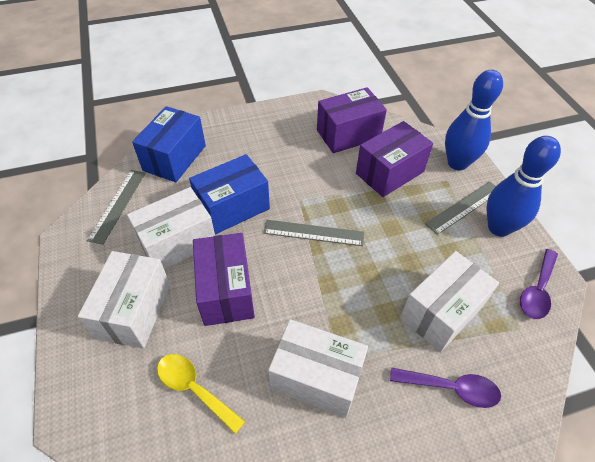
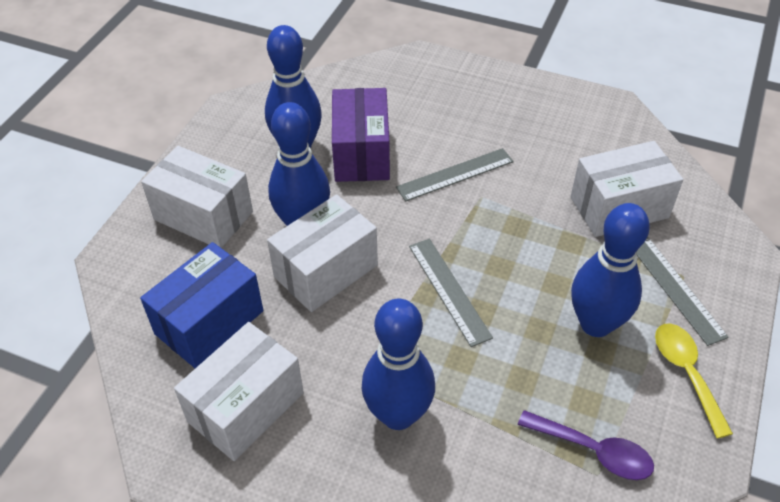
blue bowling pin: 2 -> 4
blue box: 2 -> 1
purple box: 3 -> 1
purple spoon: 2 -> 1

